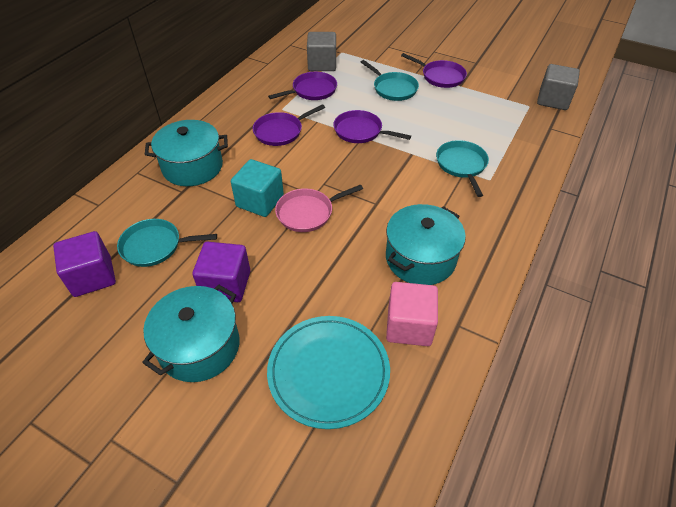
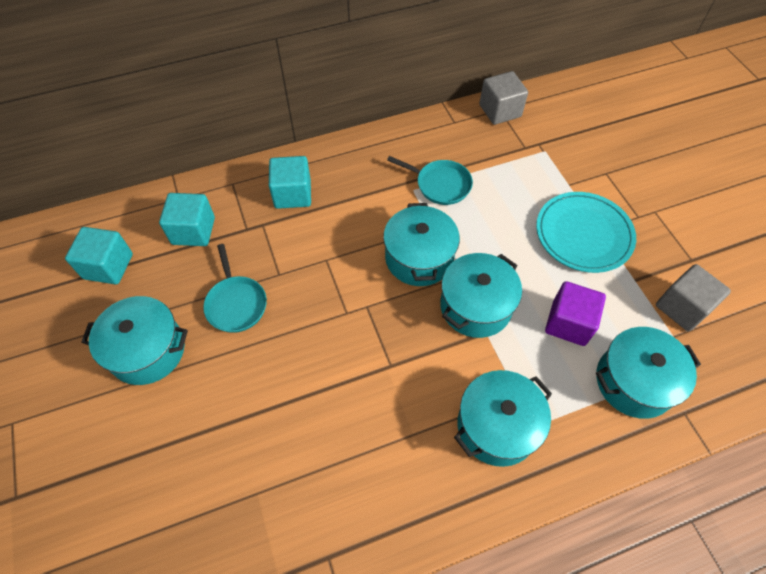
pink cube: 1 -> 0
pink pan: 1 -> 0
purple cube: 2 -> 1
purple pan: 4 -> 0
turquoise cube: 1 -> 3
turquoise pan: 3 -> 2
turquoise pot: 3 -> 5

